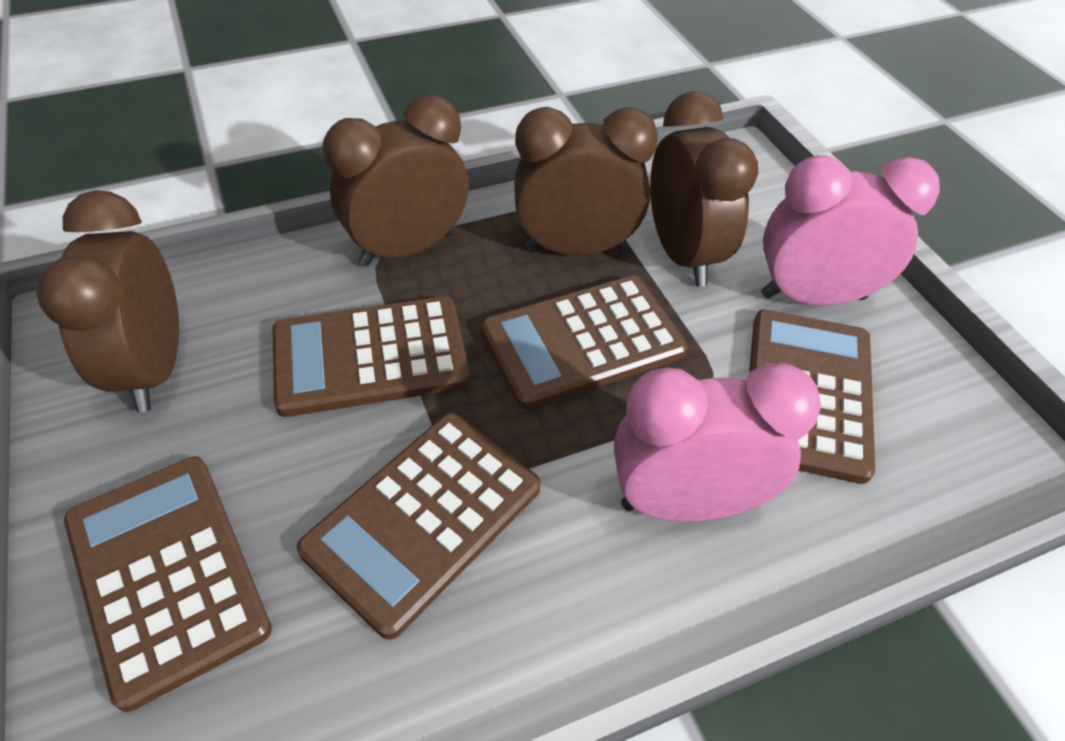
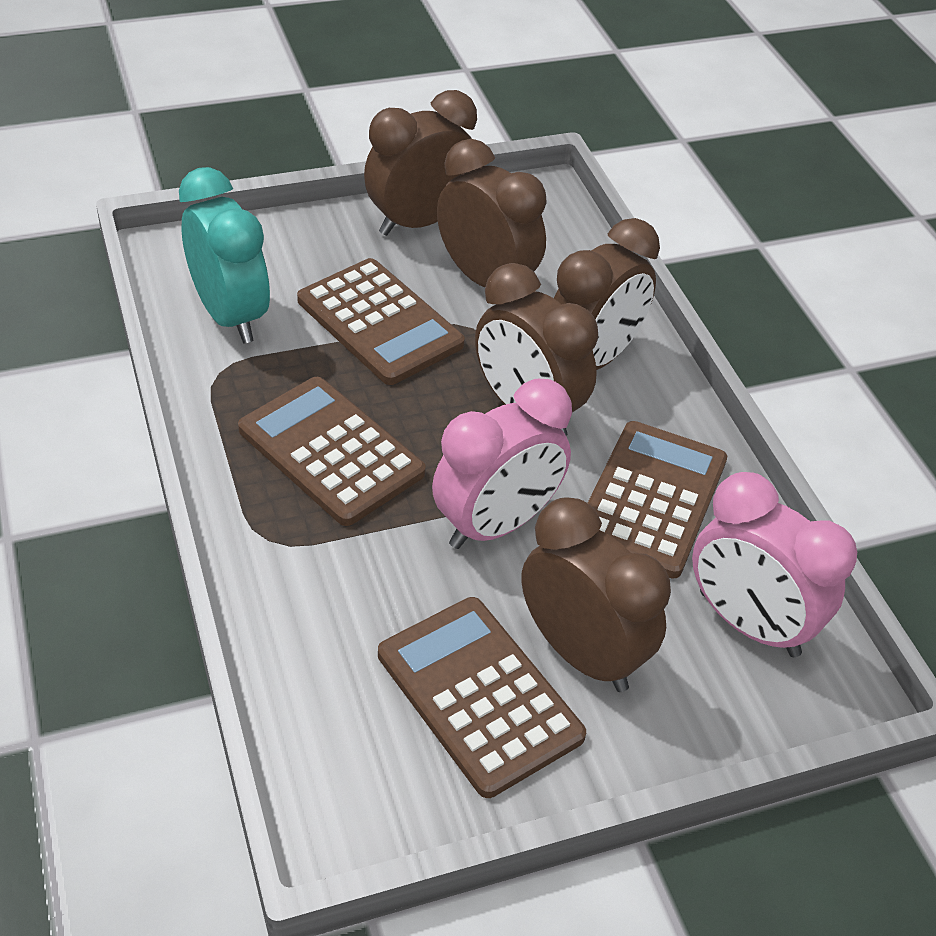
brown calculator: 5 -> 4
brown clock: 4 -> 5
turquoise clock: 0 -> 1

